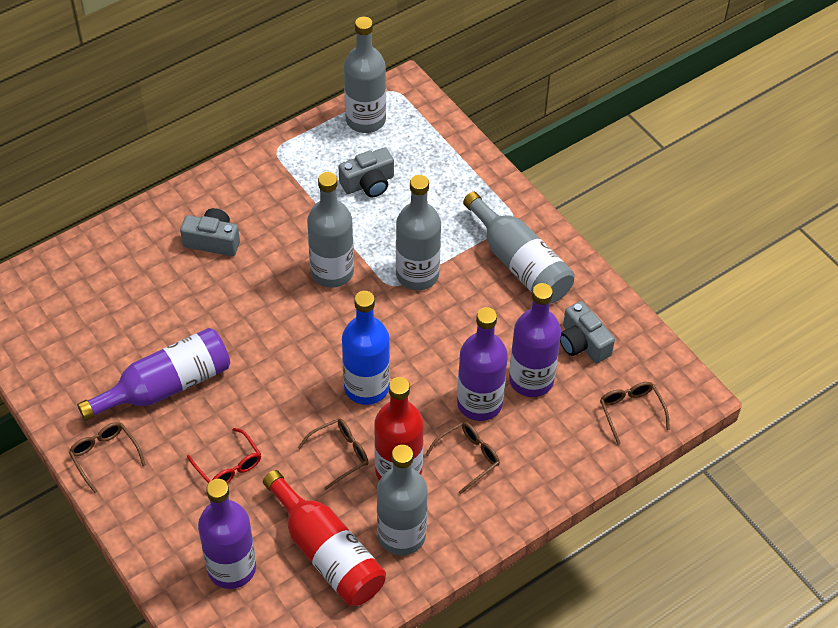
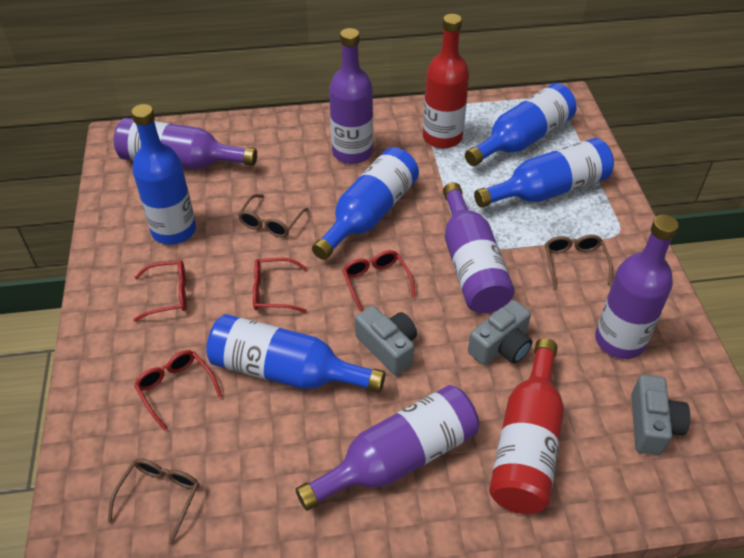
blue bottle: 1 -> 5
brown glasses: 4 -> 3
grey bottle: 5 -> 0
purple bottle: 4 -> 5
red glasses: 1 -> 4

